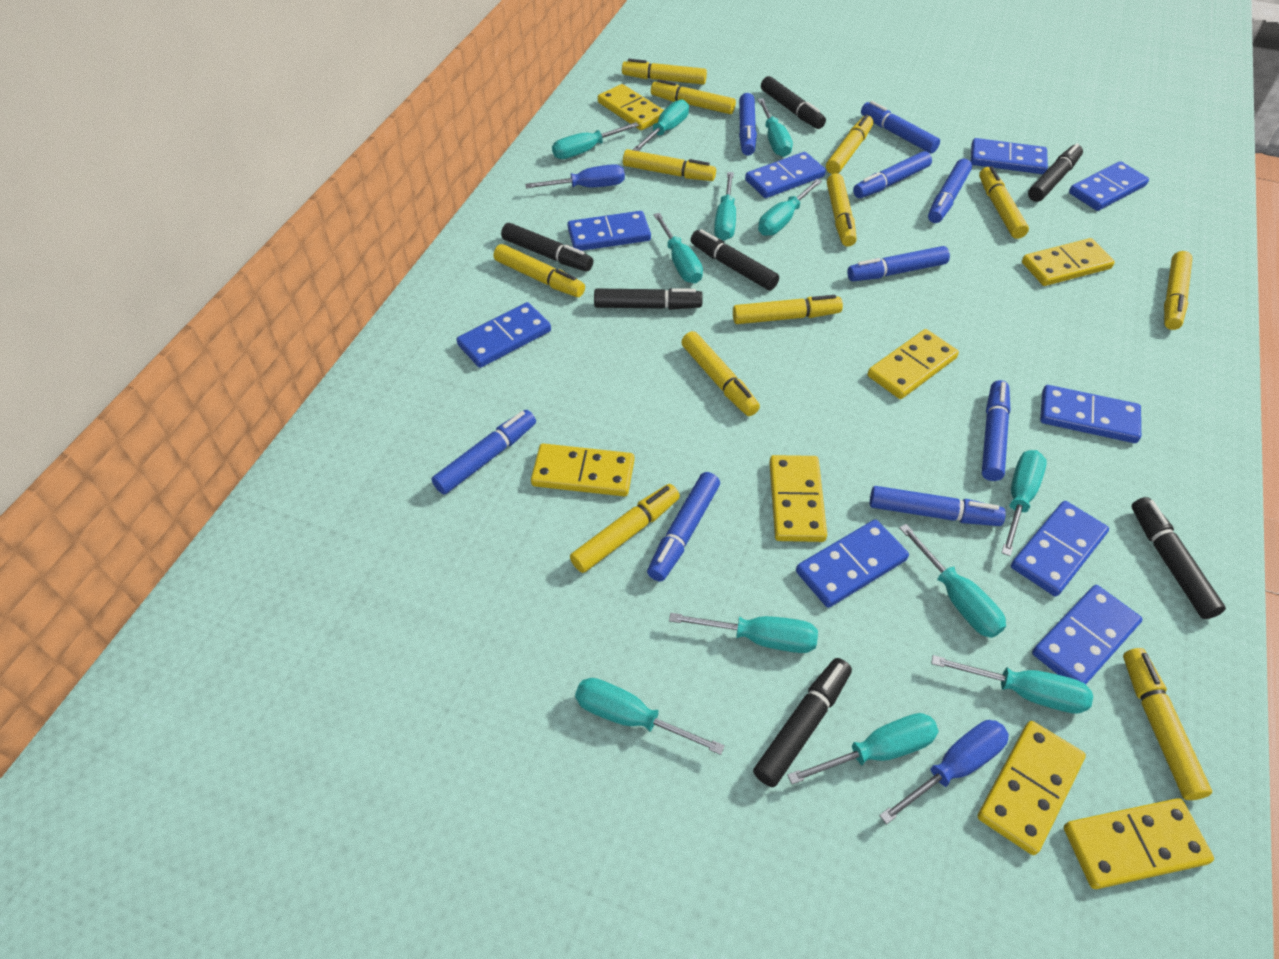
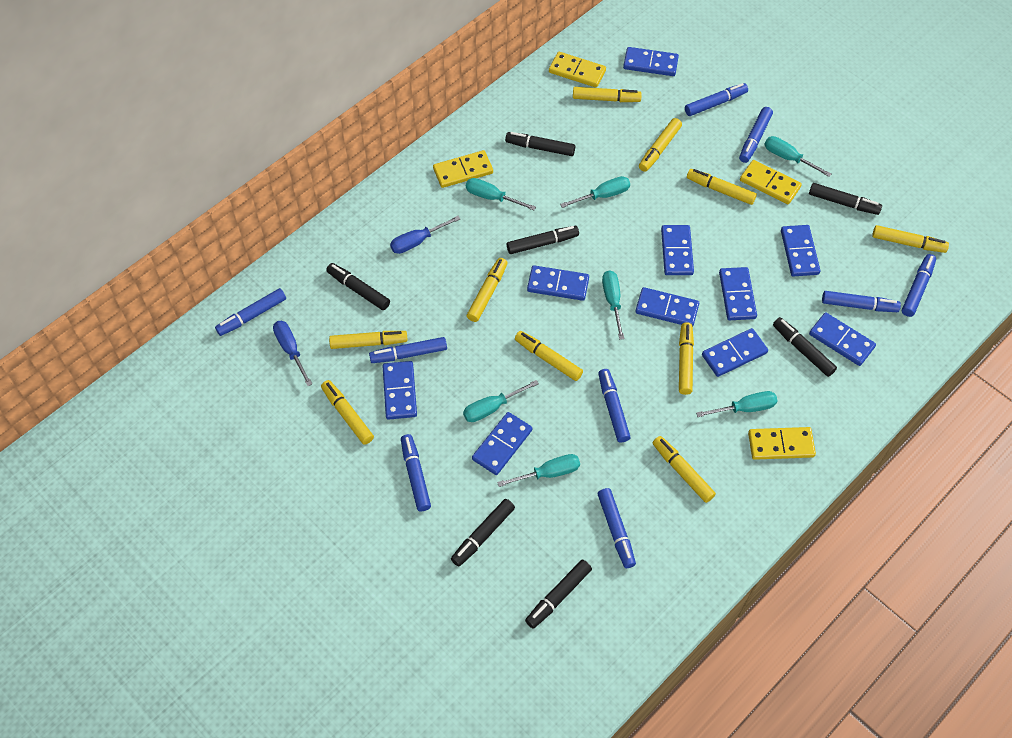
blue domino: 9 -> 10
turquoise screwdriver: 12 -> 7
yellow domino: 7 -> 4
yellow marker: 12 -> 10

